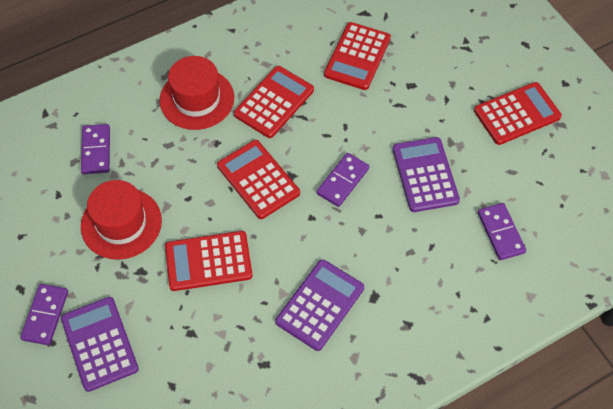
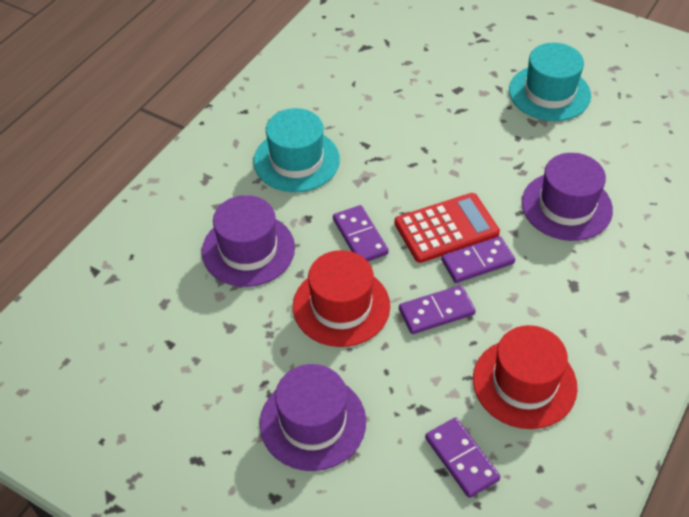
purple calculator: 3 -> 0
purple hat: 0 -> 3
red calculator: 5 -> 1
turquoise hat: 0 -> 2

